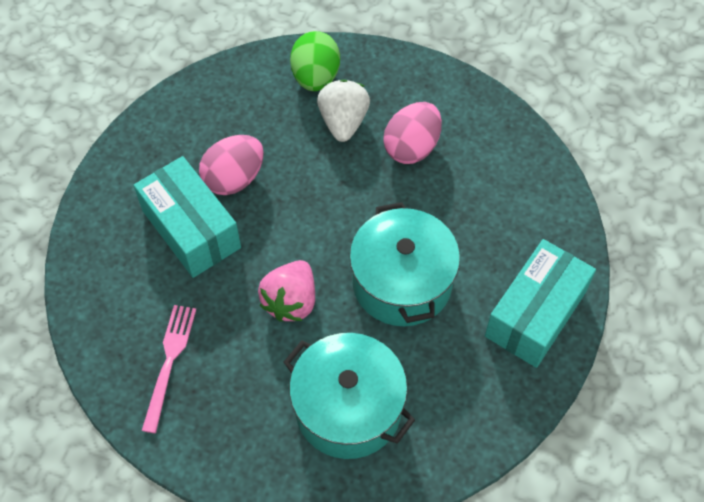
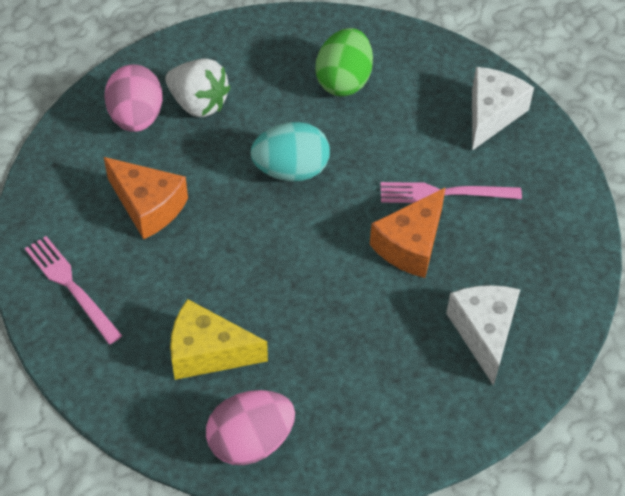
orange cheese: 0 -> 2
pink fork: 1 -> 2
pink strawberry: 1 -> 0
turquoise box: 2 -> 0
turquoise egg: 0 -> 1
turquoise pot: 2 -> 0
white cheese: 0 -> 2
yellow cheese: 0 -> 1

